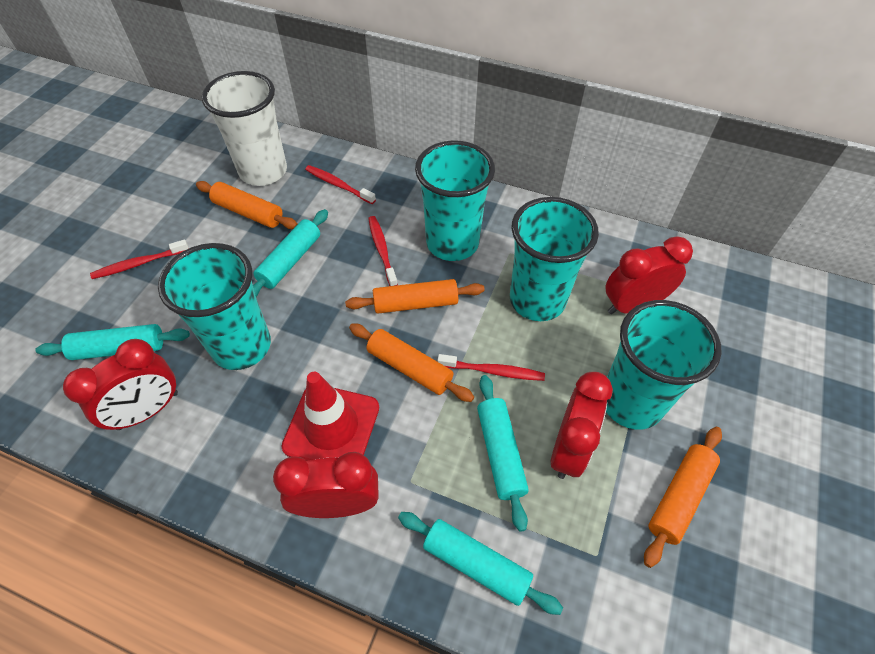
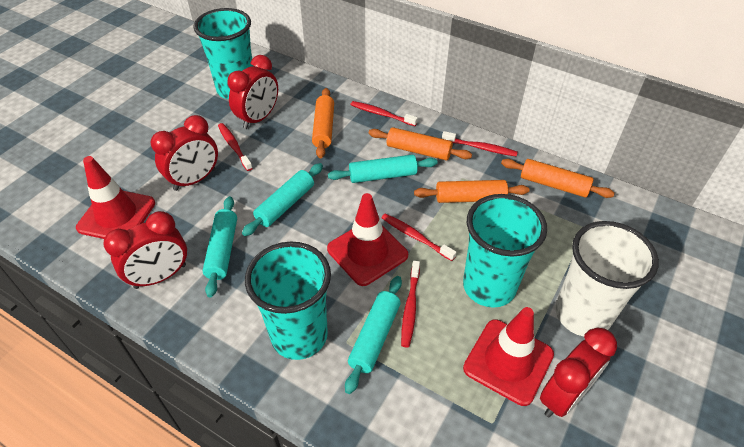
red toothbrush: 4 -> 5
red traffic cone: 1 -> 3
turquoise cup: 4 -> 3

